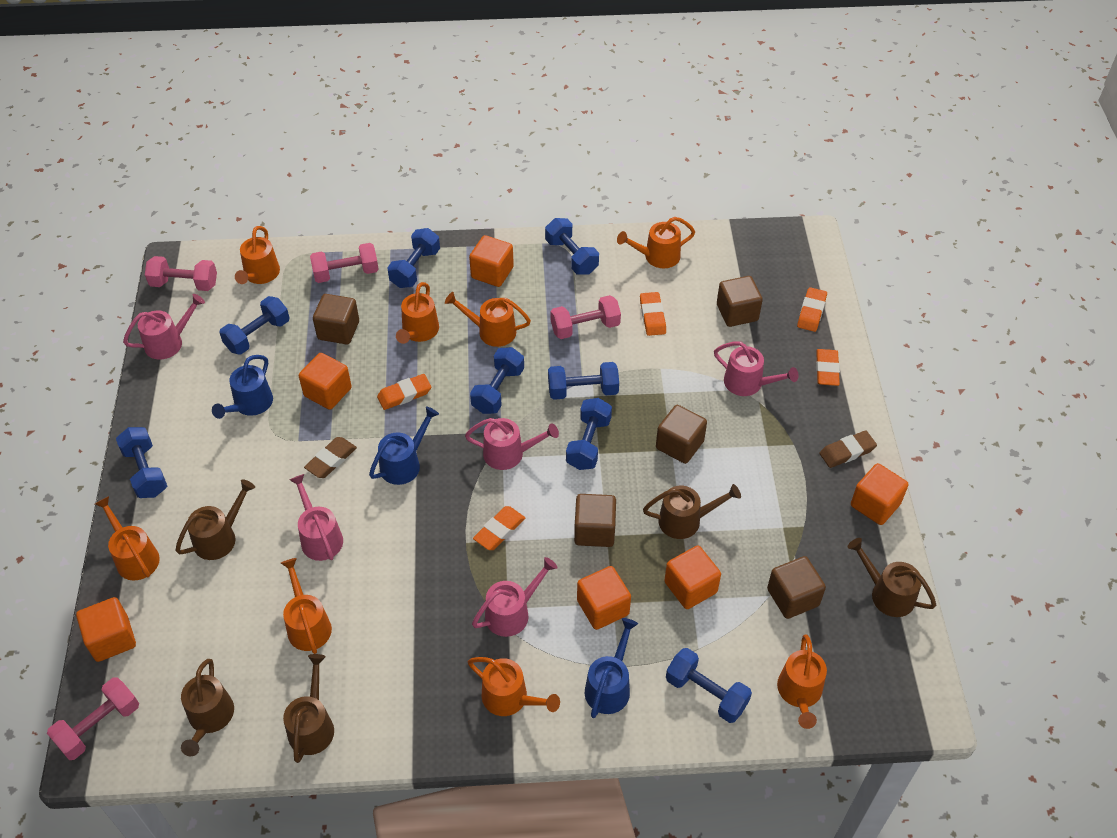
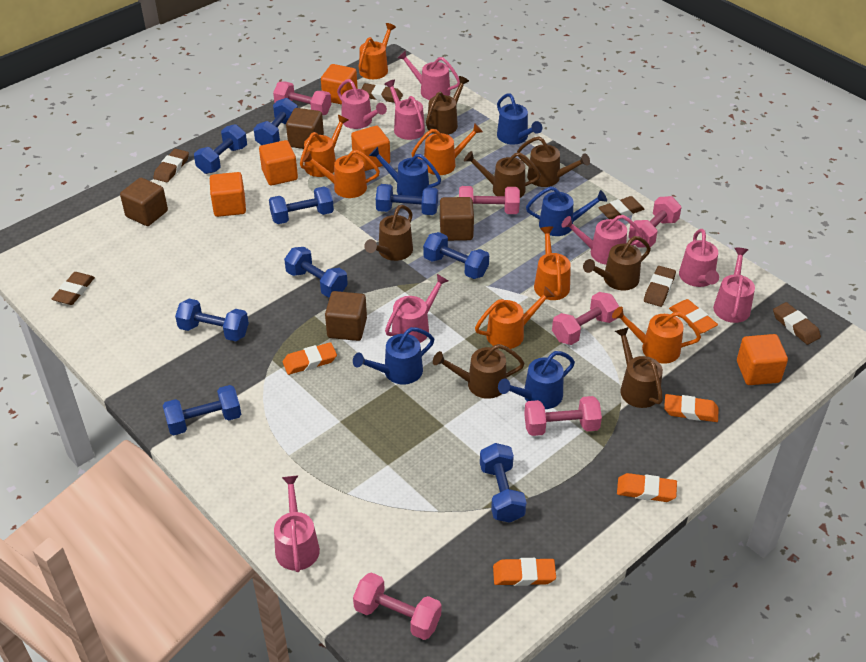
blue dumbbell: 8 -> 9
blue watering can: 3 -> 5
brown cube: 5 -> 4
brown eraser: 2 -> 6
brown watering can: 5 -> 7
orange cube: 6 -> 5
orange watering can: 8 -> 7
pink dumbbell: 4 -> 6
pink watering can: 5 -> 8

